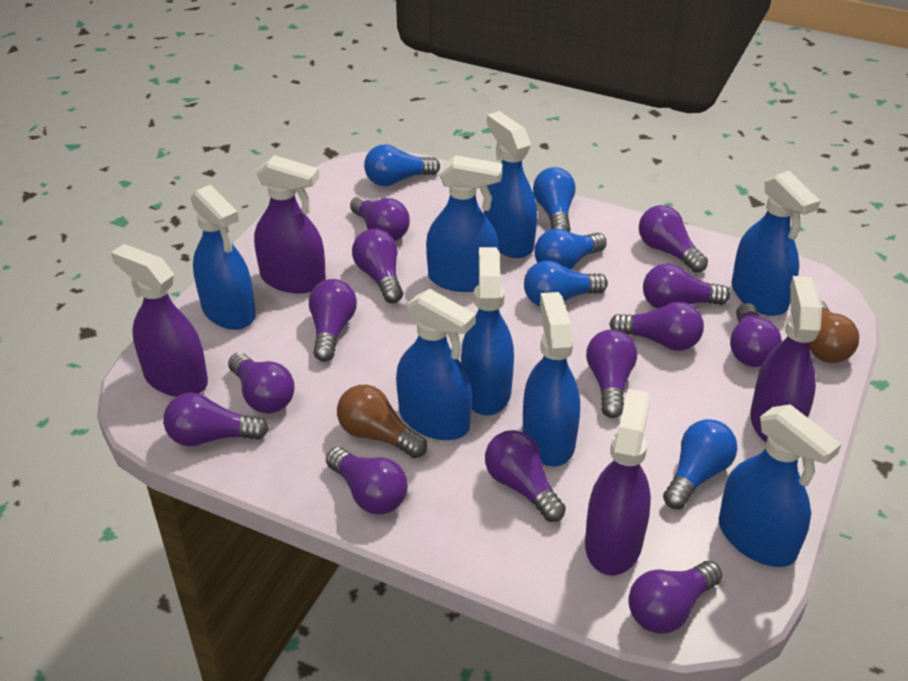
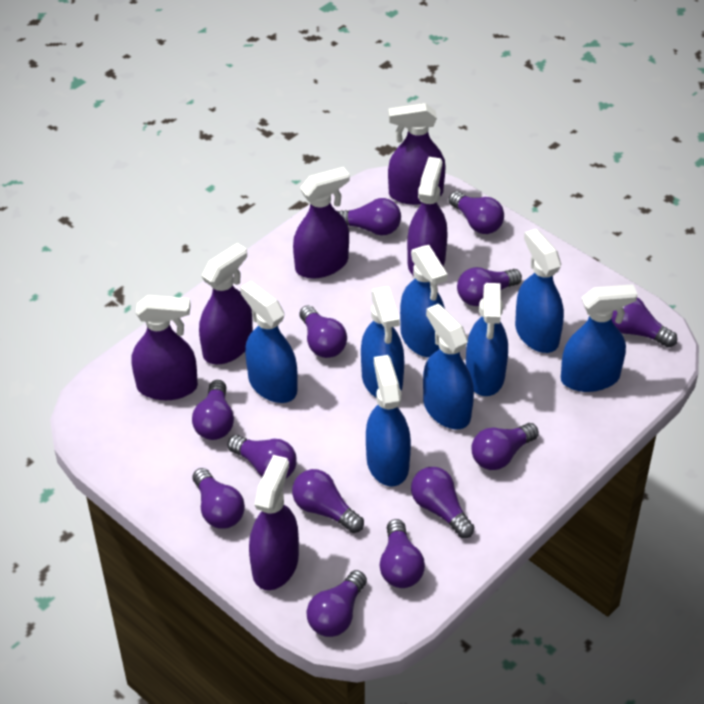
blue light bulb: 5 -> 0
brown light bulb: 2 -> 0
purple spray bottle: 4 -> 6

